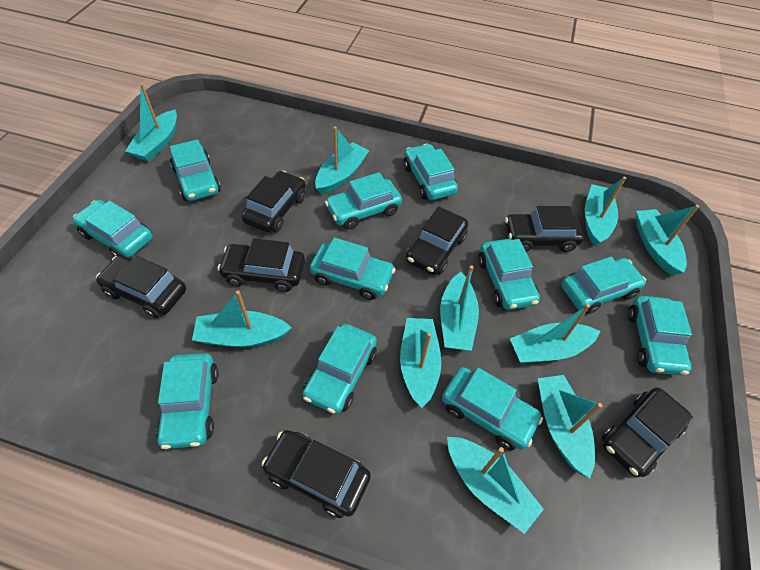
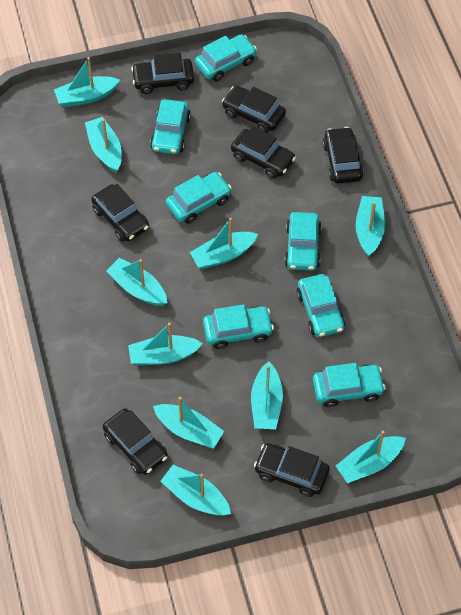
turquoise car: 11 -> 7

